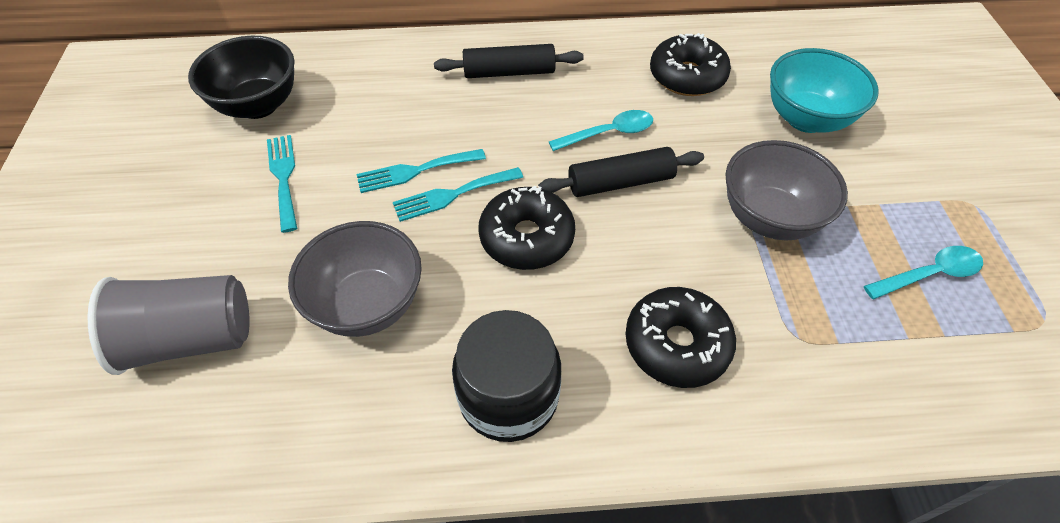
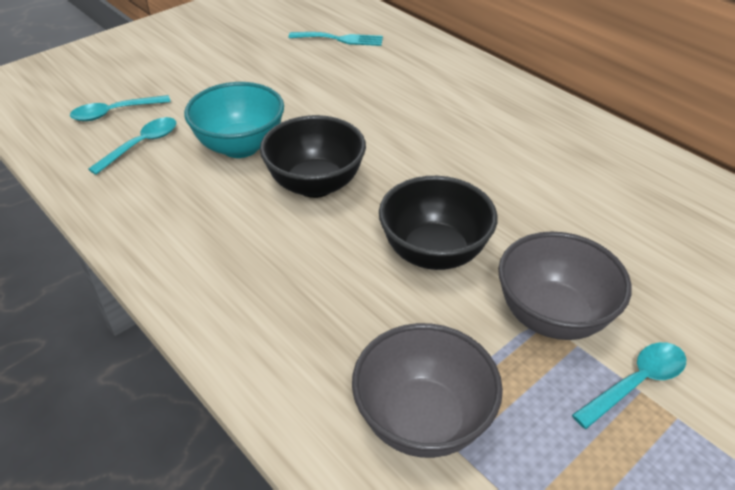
black bowl: 1 -> 2
black donut: 3 -> 0
black jar: 1 -> 0
black rolling pin: 2 -> 0
grey cup: 1 -> 0
turquoise fork: 3 -> 1
turquoise spoon: 2 -> 3

